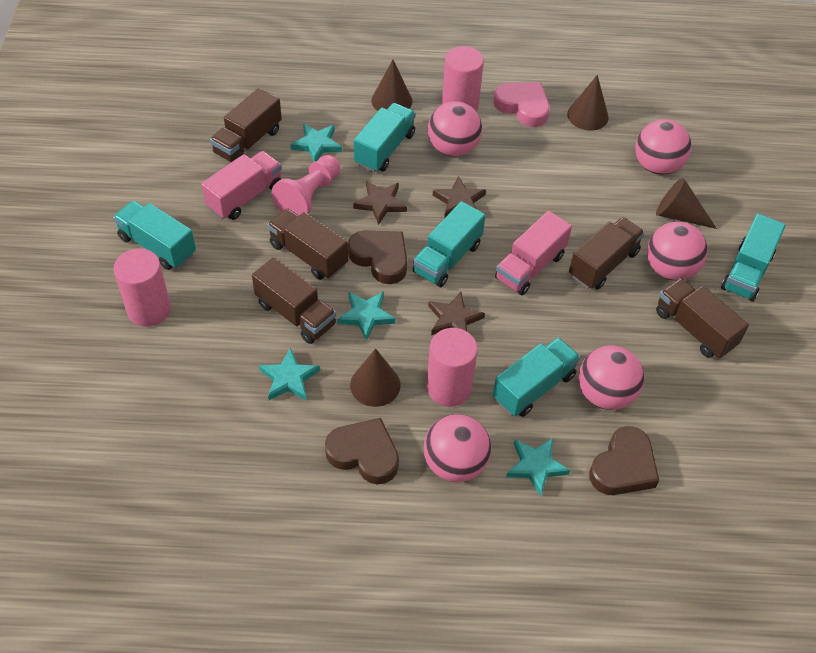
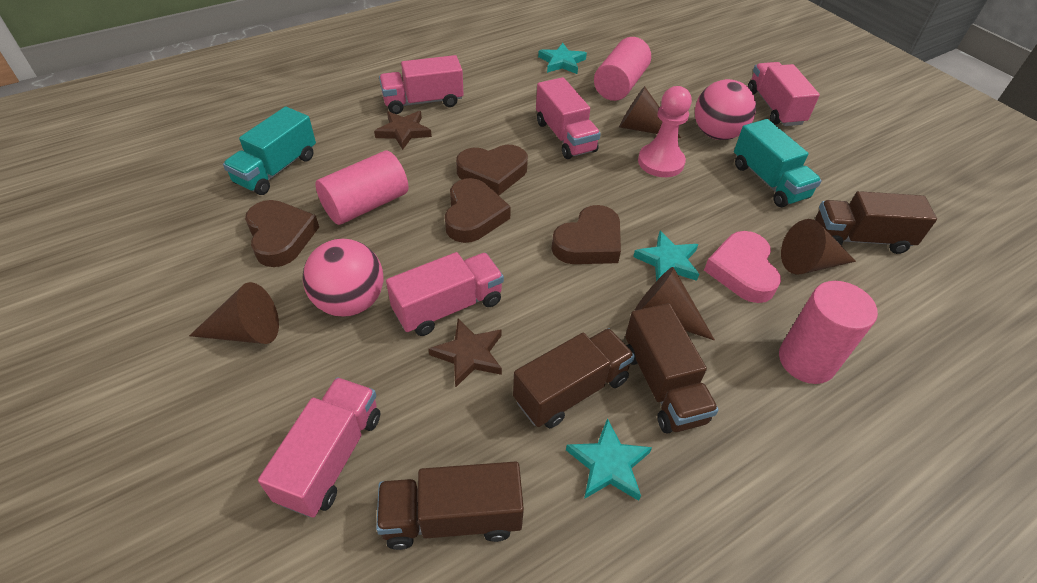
brown heart: 3 -> 4
brown star: 3 -> 2
brown truck: 5 -> 4
pink ball: 5 -> 2
pink truck: 2 -> 5
turquoise star: 4 -> 3
turquoise truck: 5 -> 2

